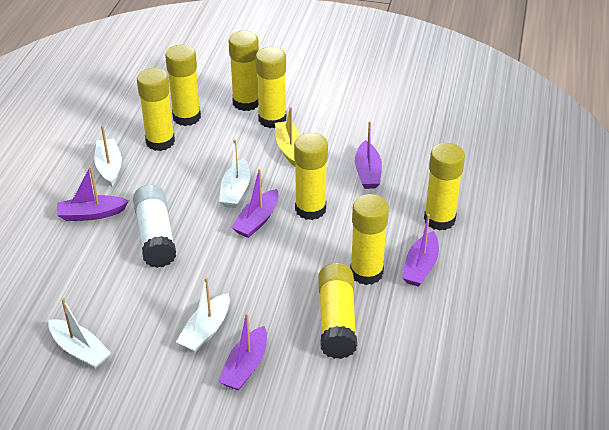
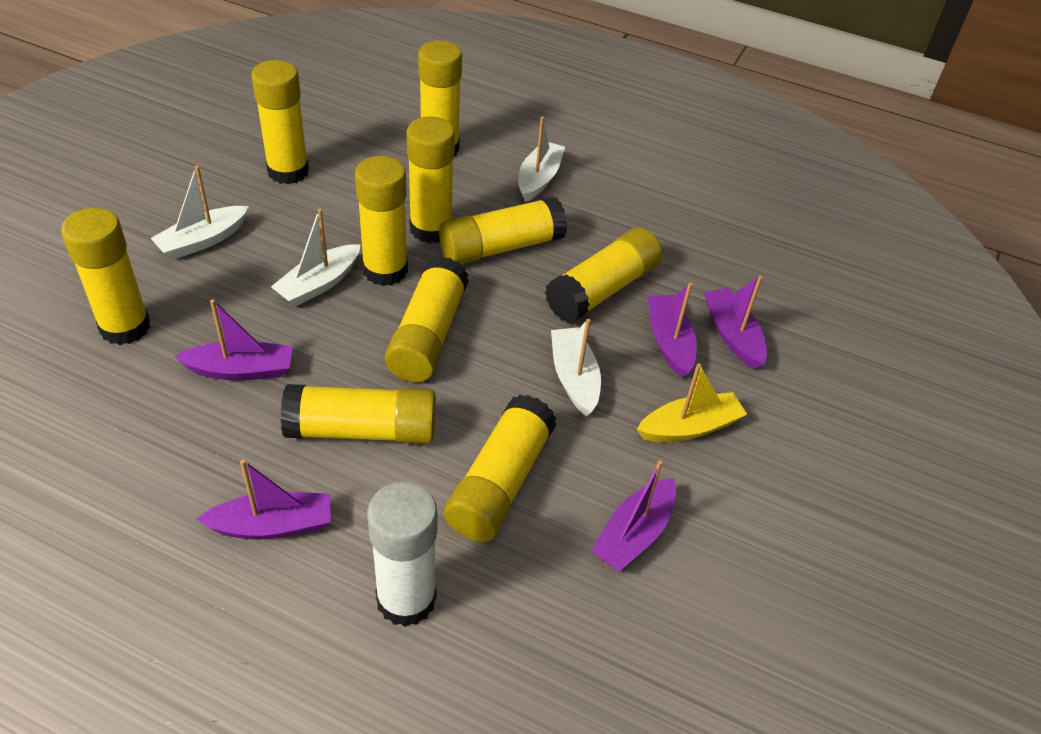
yellow glue stick: 8 -> 10

